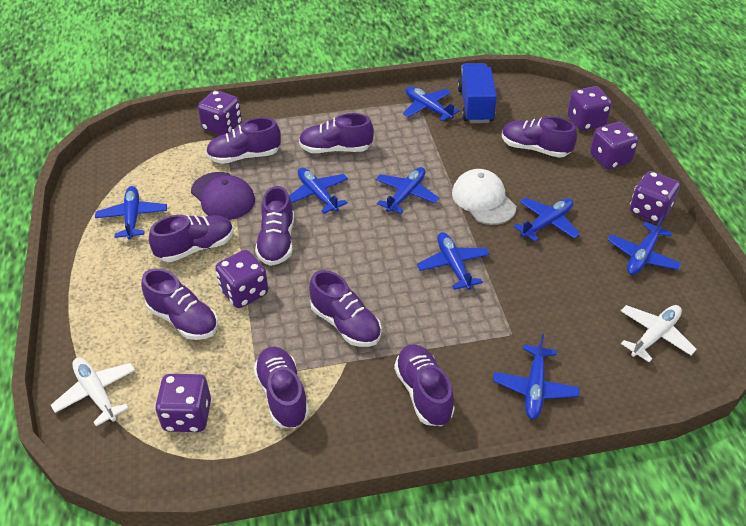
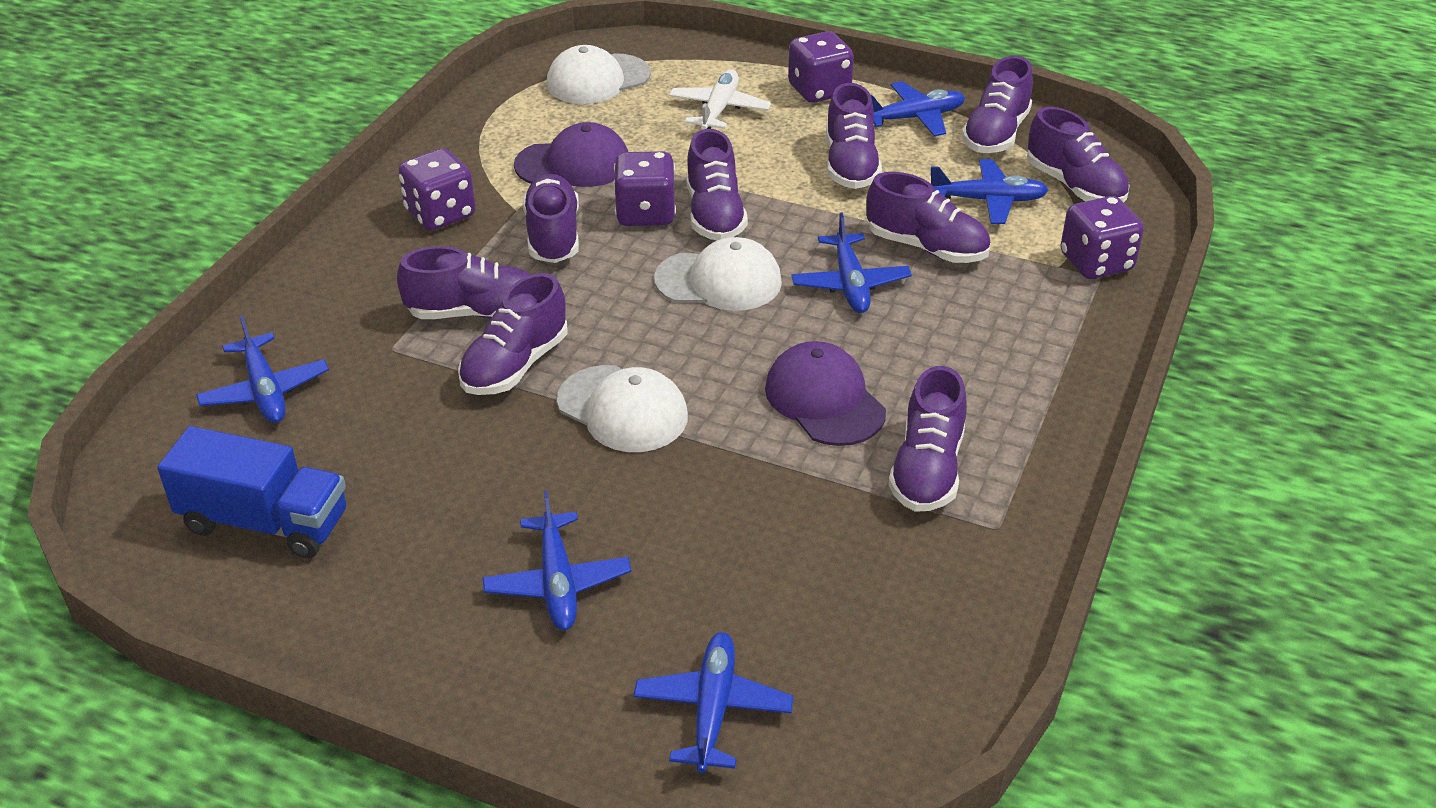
blue plane: 8 -> 6
purple cap: 1 -> 2
purple dice: 6 -> 4
white cap: 1 -> 3
white plane: 2 -> 1

